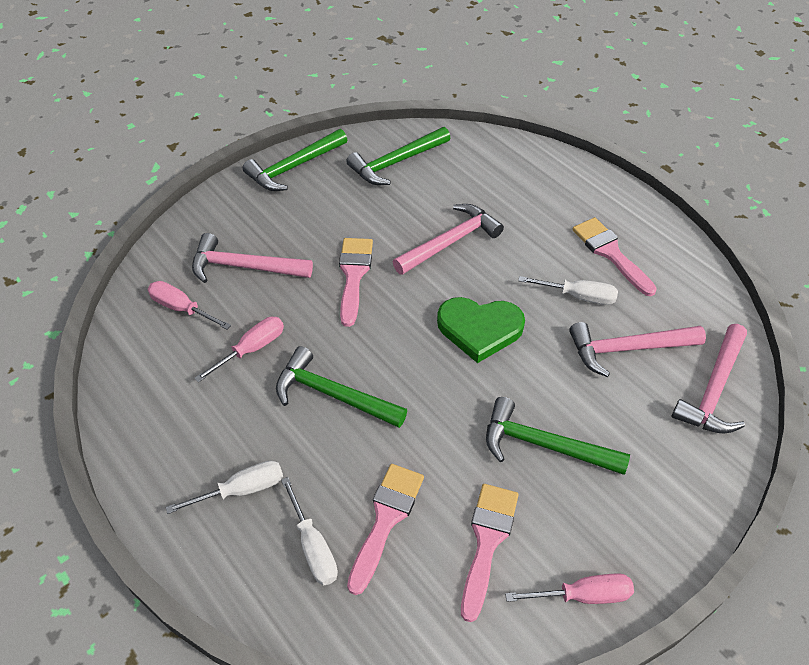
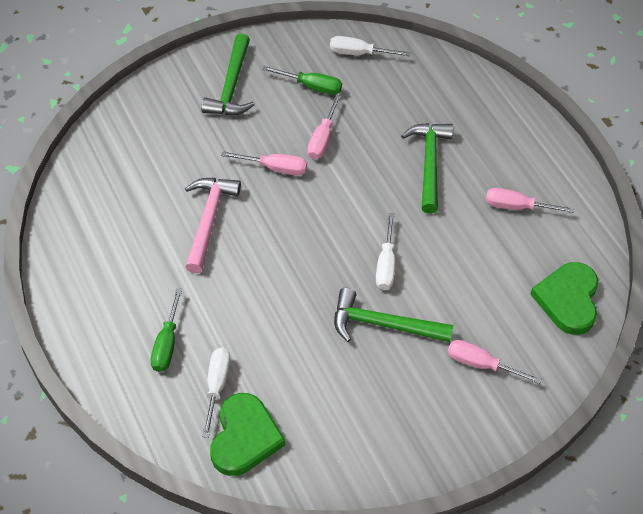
green hammer: 4 -> 3
green heart: 1 -> 2
green screwdriver: 0 -> 2
pink brush: 4 -> 0
pink hammer: 4 -> 1
pink screwdriver: 3 -> 4

